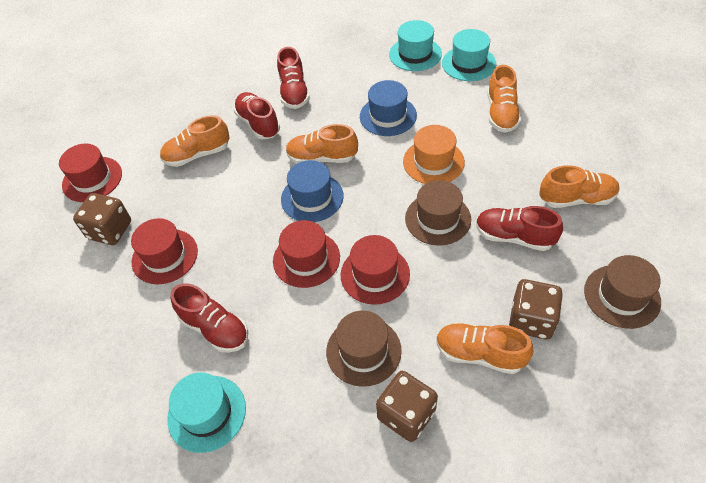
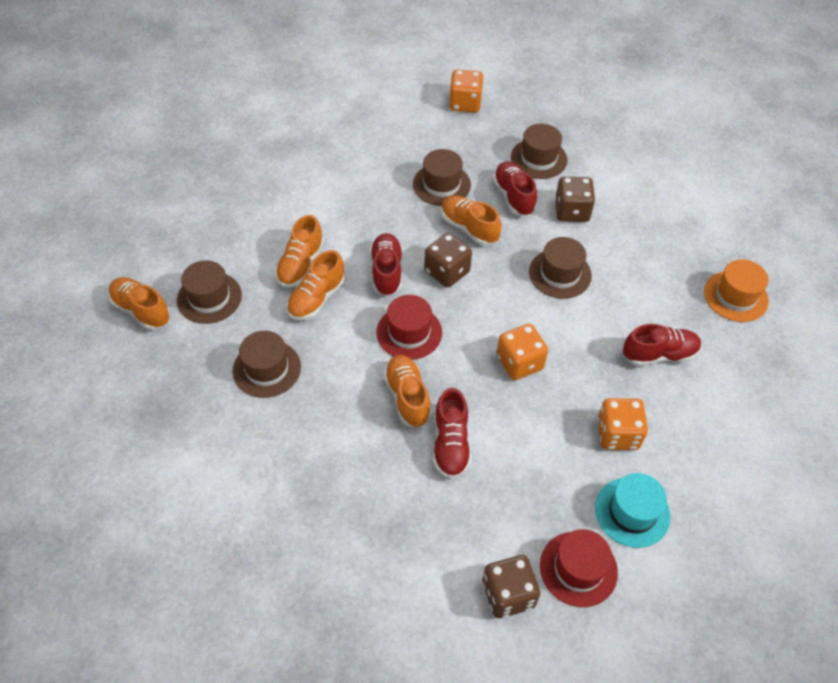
blue hat: 2 -> 0
brown hat: 3 -> 5
orange dice: 0 -> 3
red hat: 4 -> 2
turquoise hat: 3 -> 1

